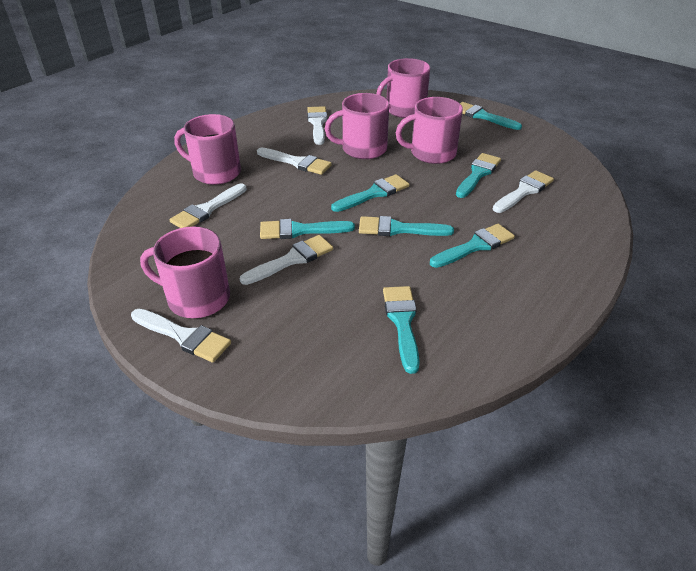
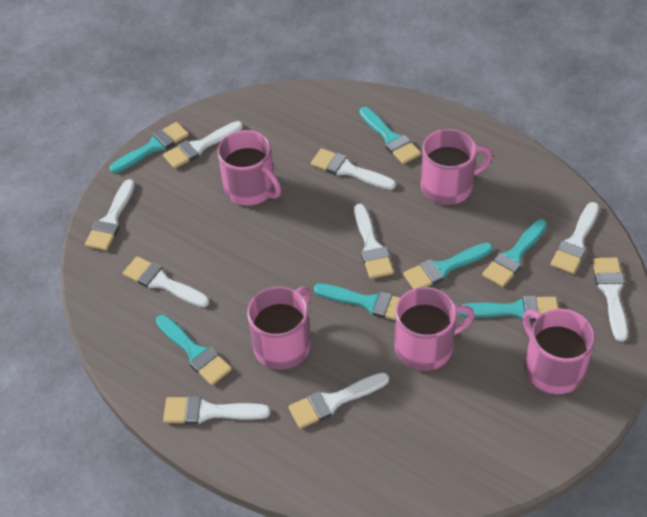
white brush: 6 -> 9

